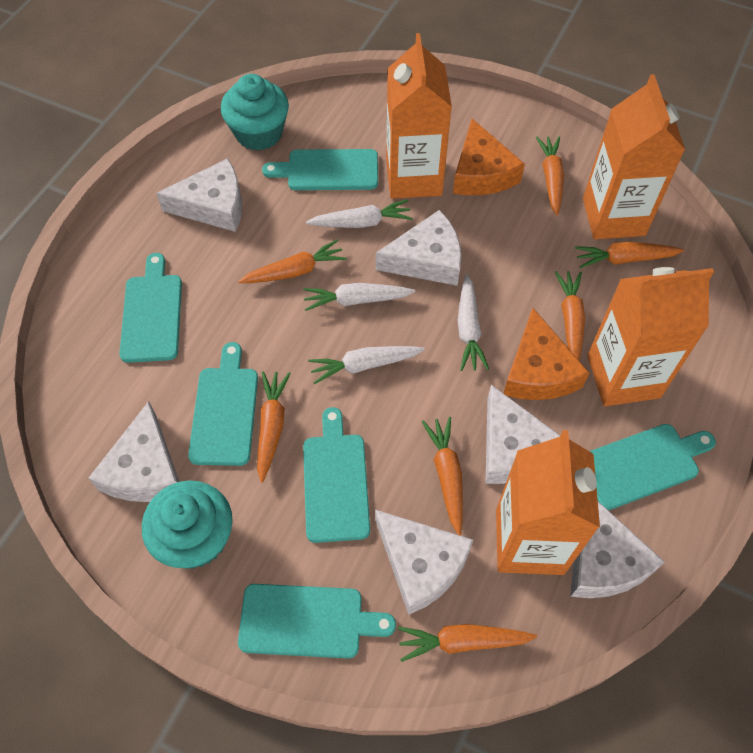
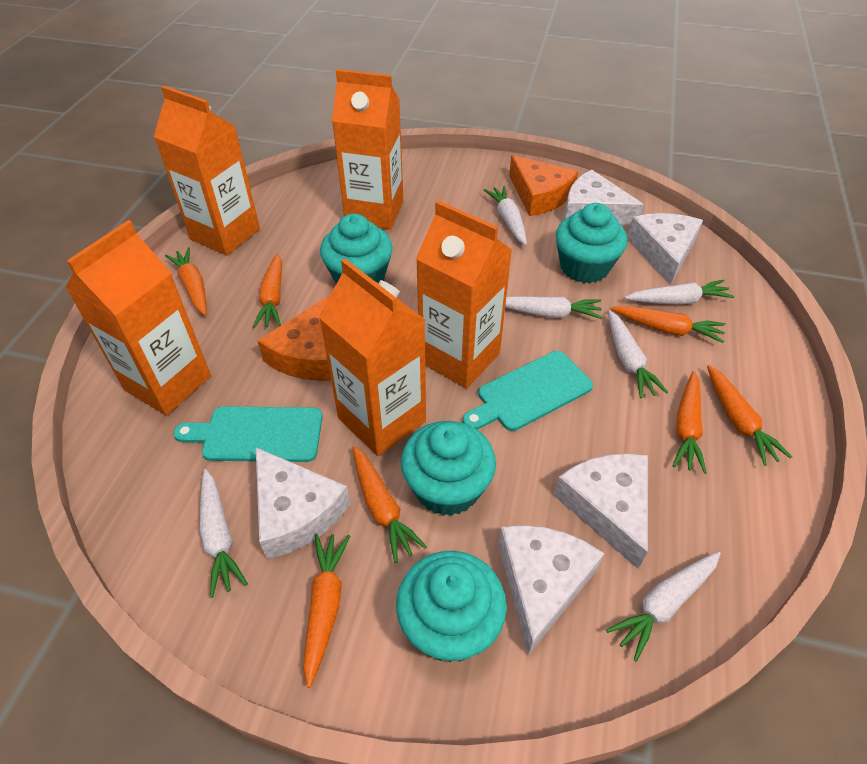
orange carton: 4 -> 5
turquoise cupcake: 2 -> 4
turquoise cutting board: 6 -> 2
white carrot: 4 -> 6
white cheese: 6 -> 5

